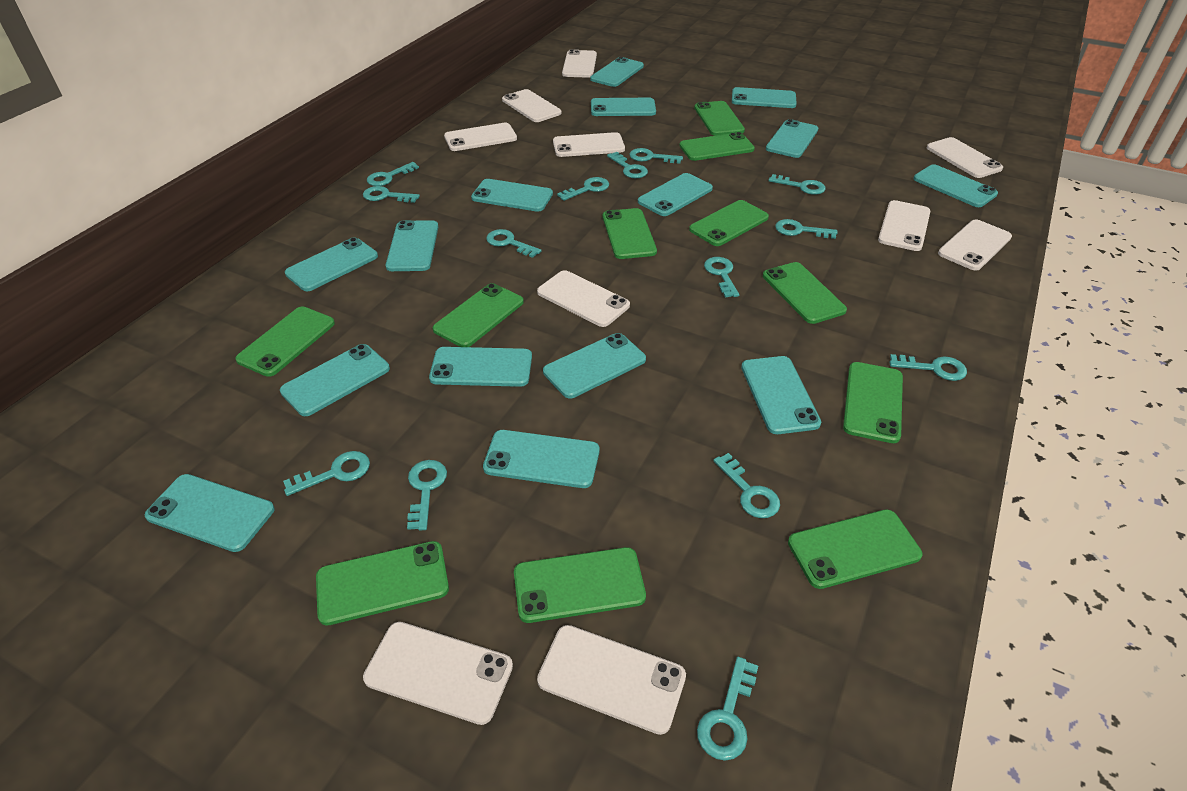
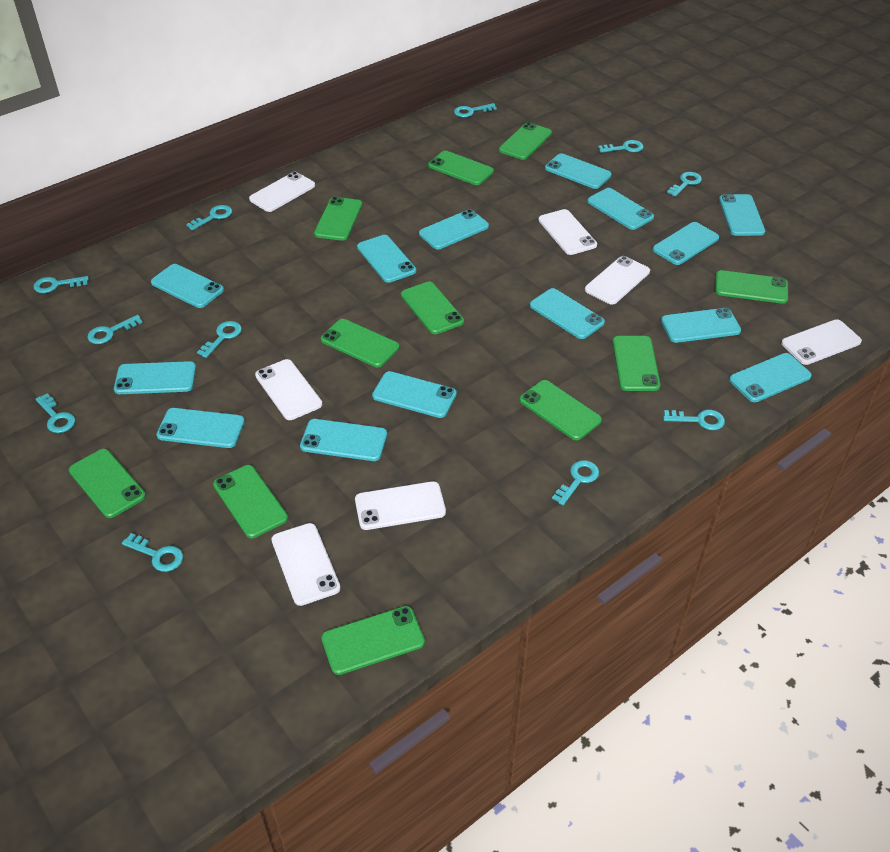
turquoise key: 14 -> 11
turquoise phone: 15 -> 14
white phone: 10 -> 7

